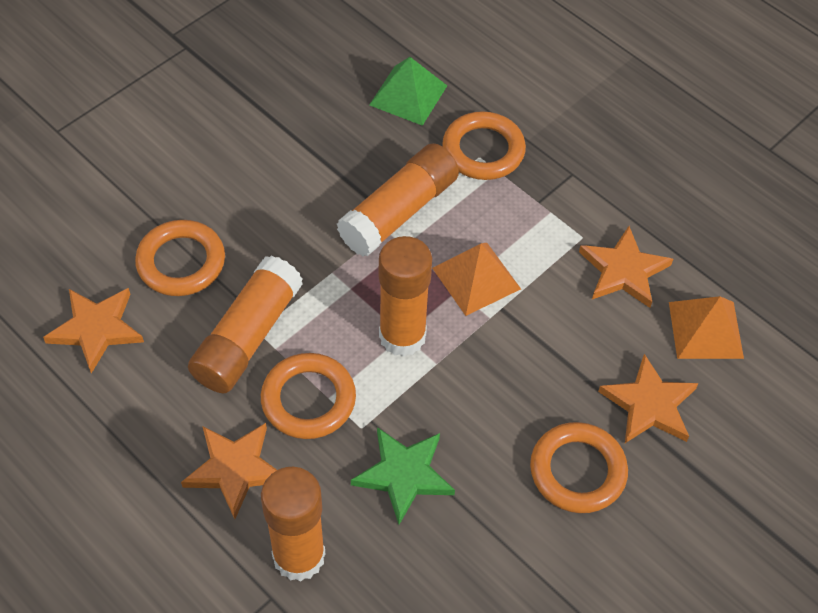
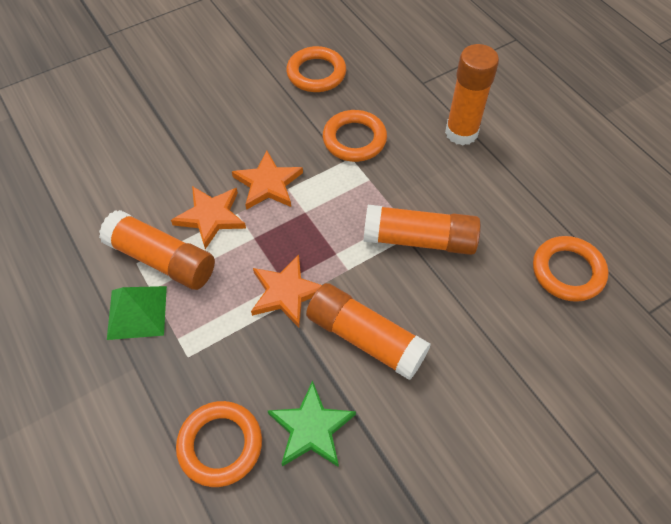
orange pyramid: 2 -> 0
orange star: 4 -> 3

